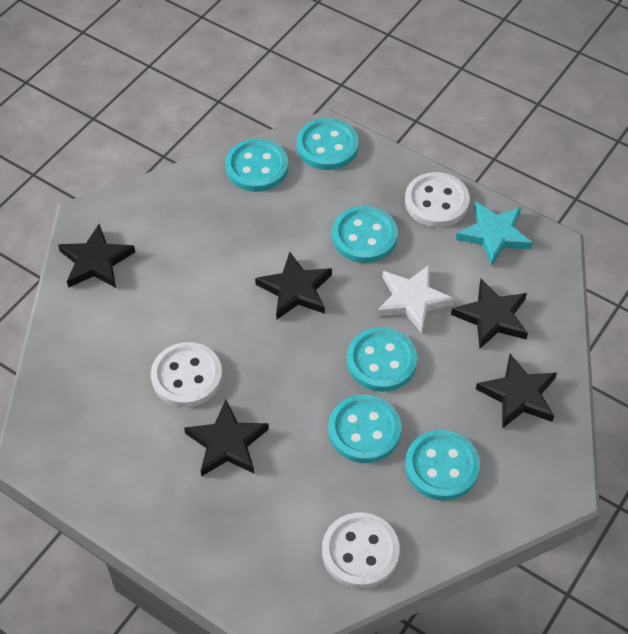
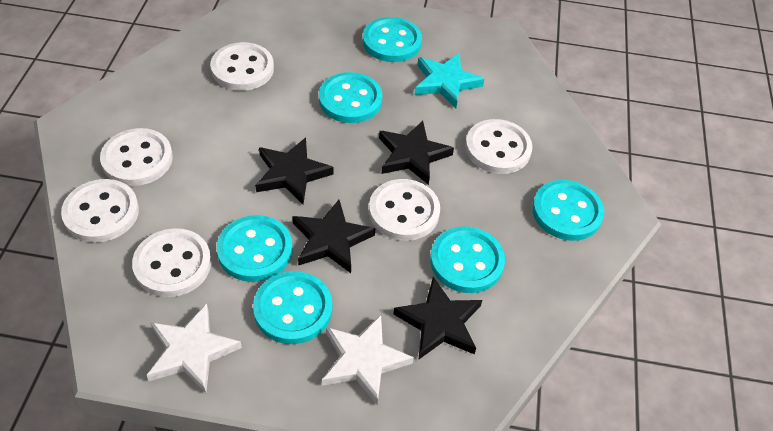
black star: 5 -> 4
white button: 3 -> 6
white star: 1 -> 2

